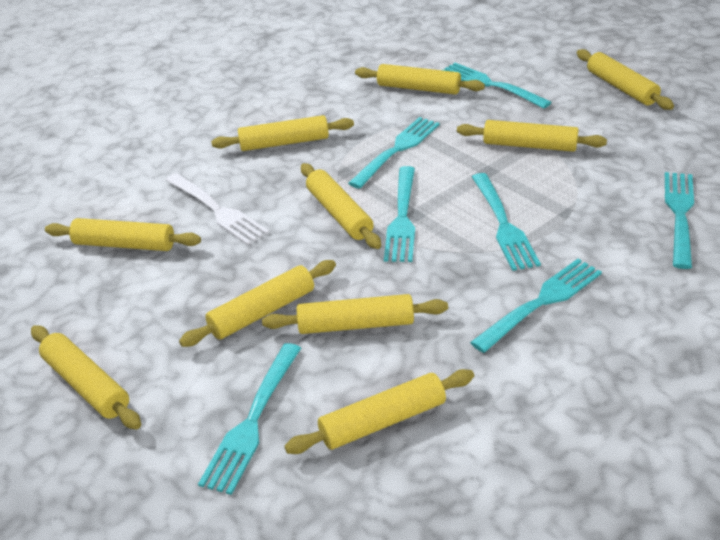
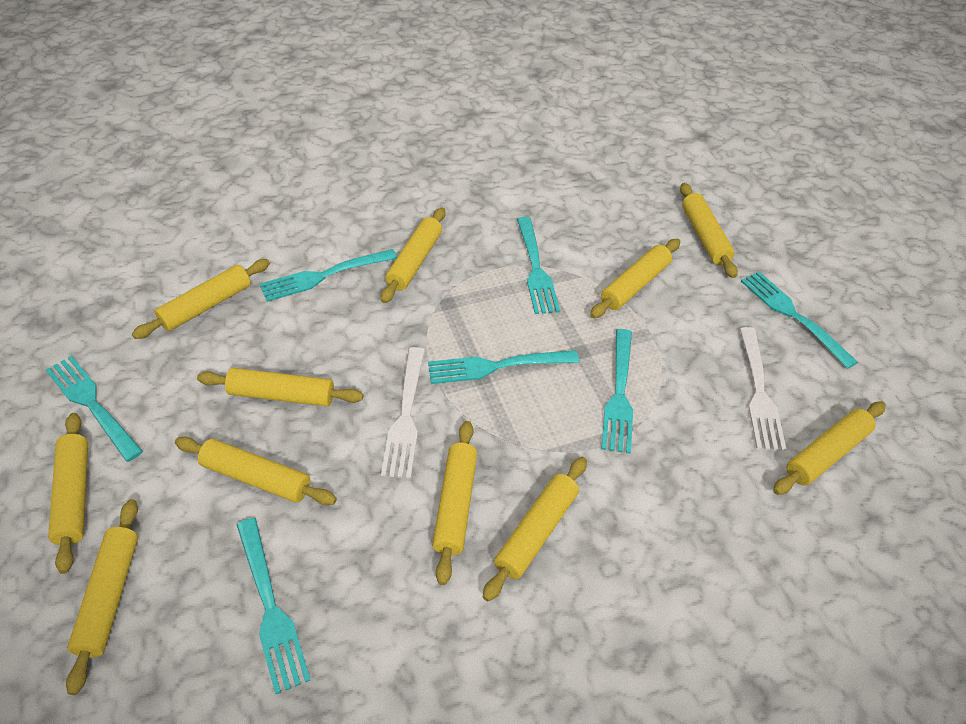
white fork: 1 -> 2
yellow rolling pin: 10 -> 11

